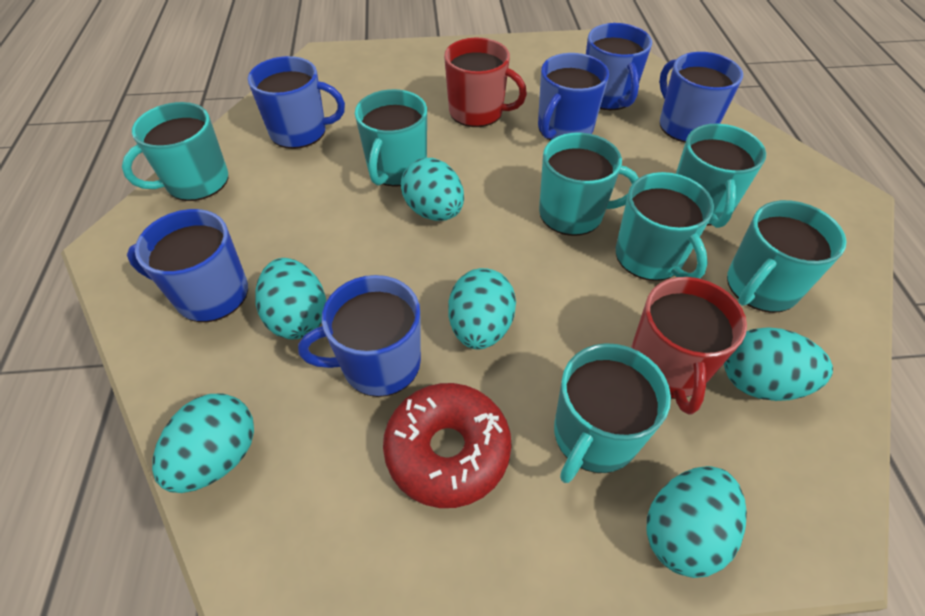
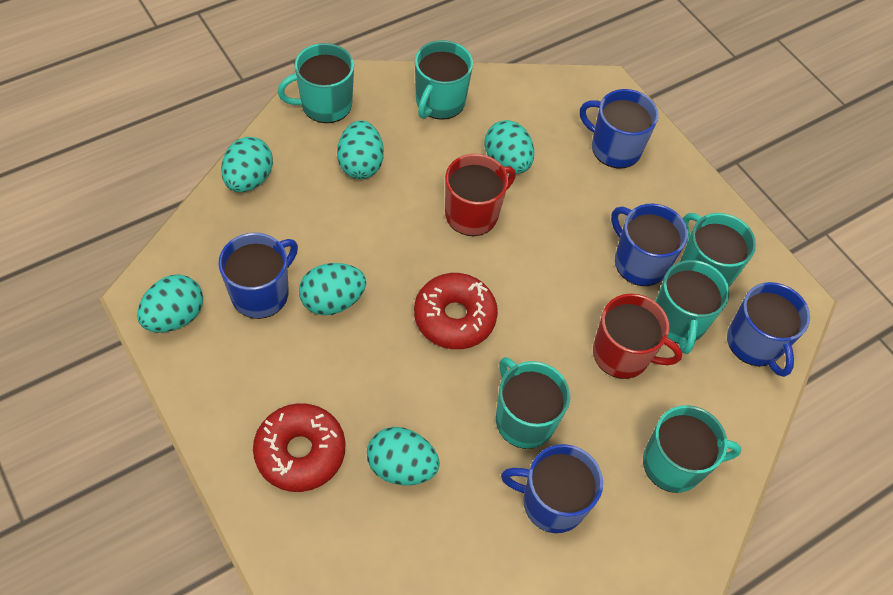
blue mug: 6 -> 5
red donut: 1 -> 2
turquoise mug: 7 -> 6

